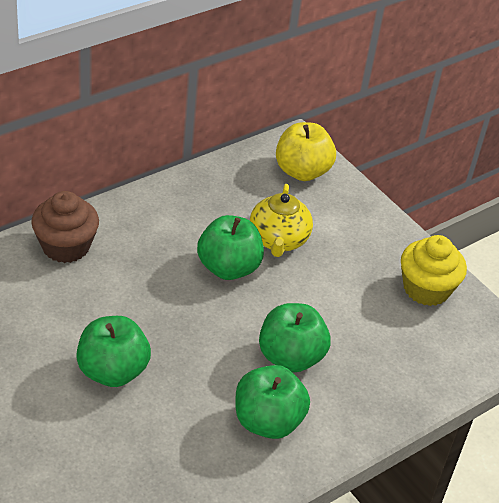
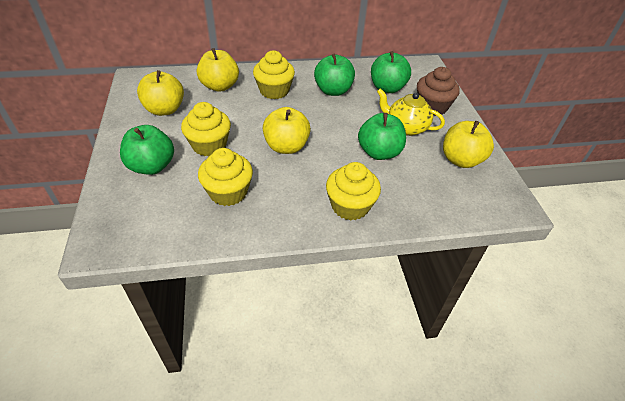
yellow apple: 1 -> 4
yellow cupcake: 1 -> 4

